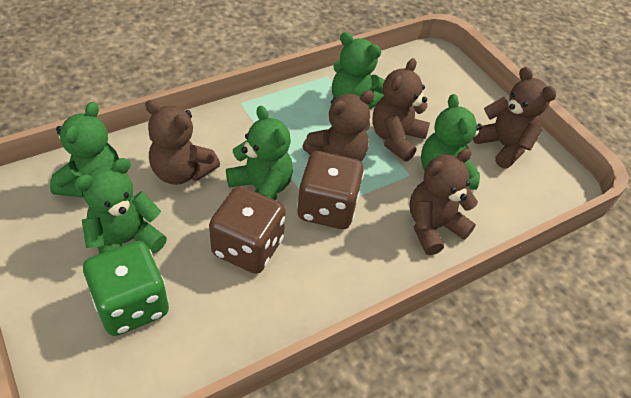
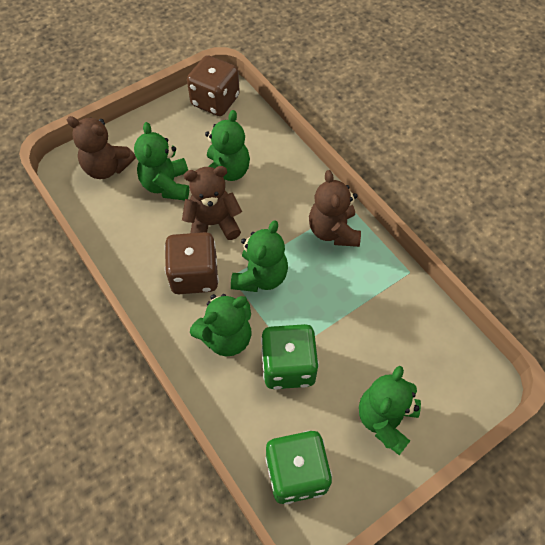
brown teddy bear: 5 -> 3
green dice: 1 -> 2

